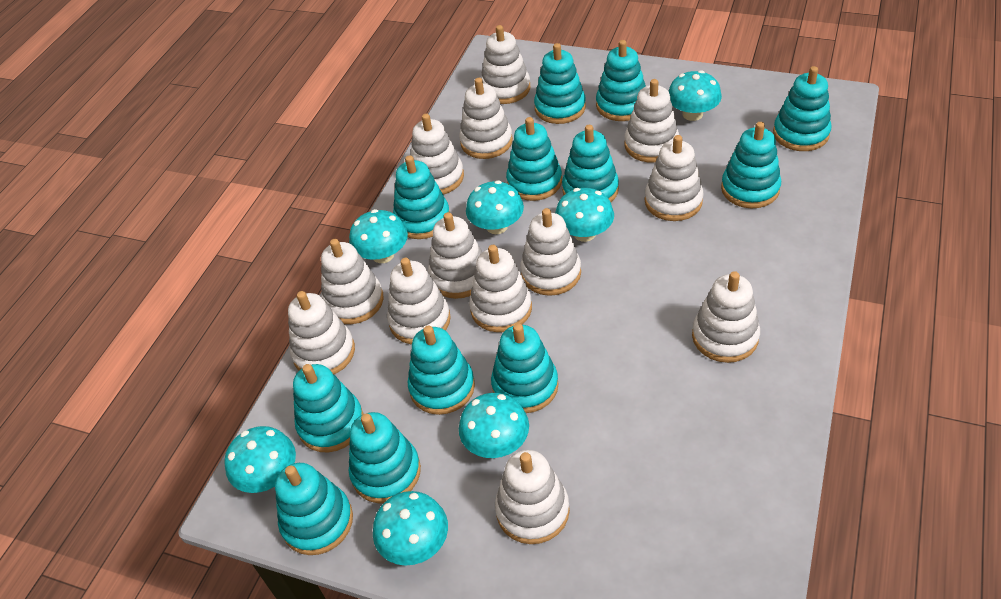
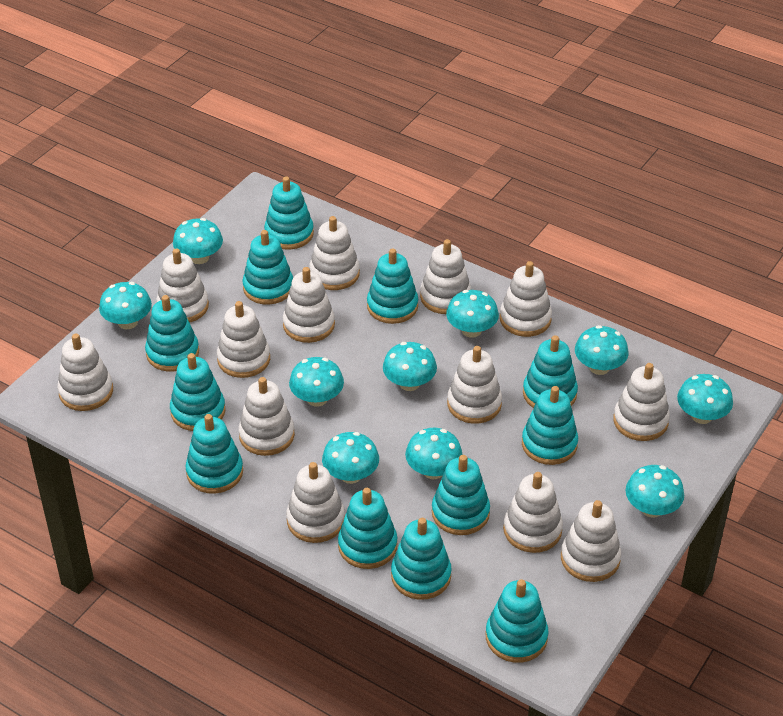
turquoise mushroom: 7 -> 10

